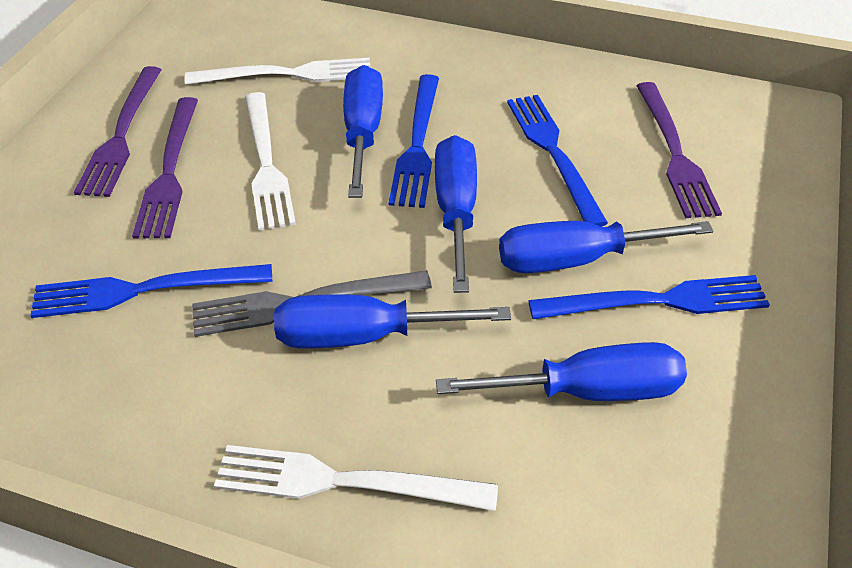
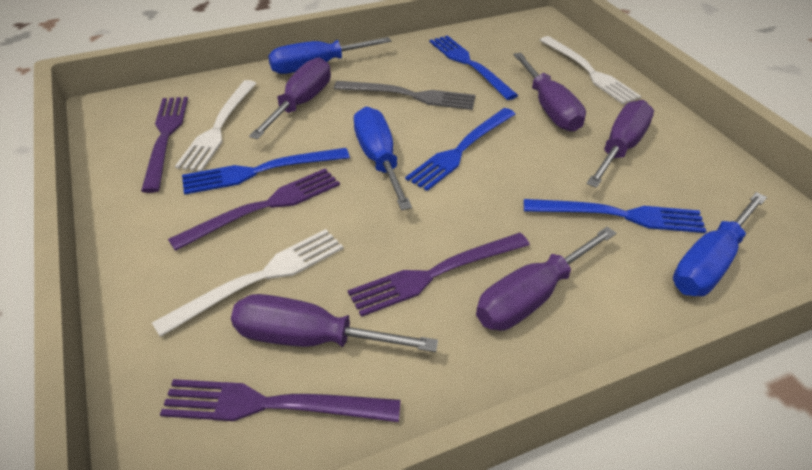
blue screwdriver: 5 -> 3
purple fork: 3 -> 4
purple screwdriver: 0 -> 5

